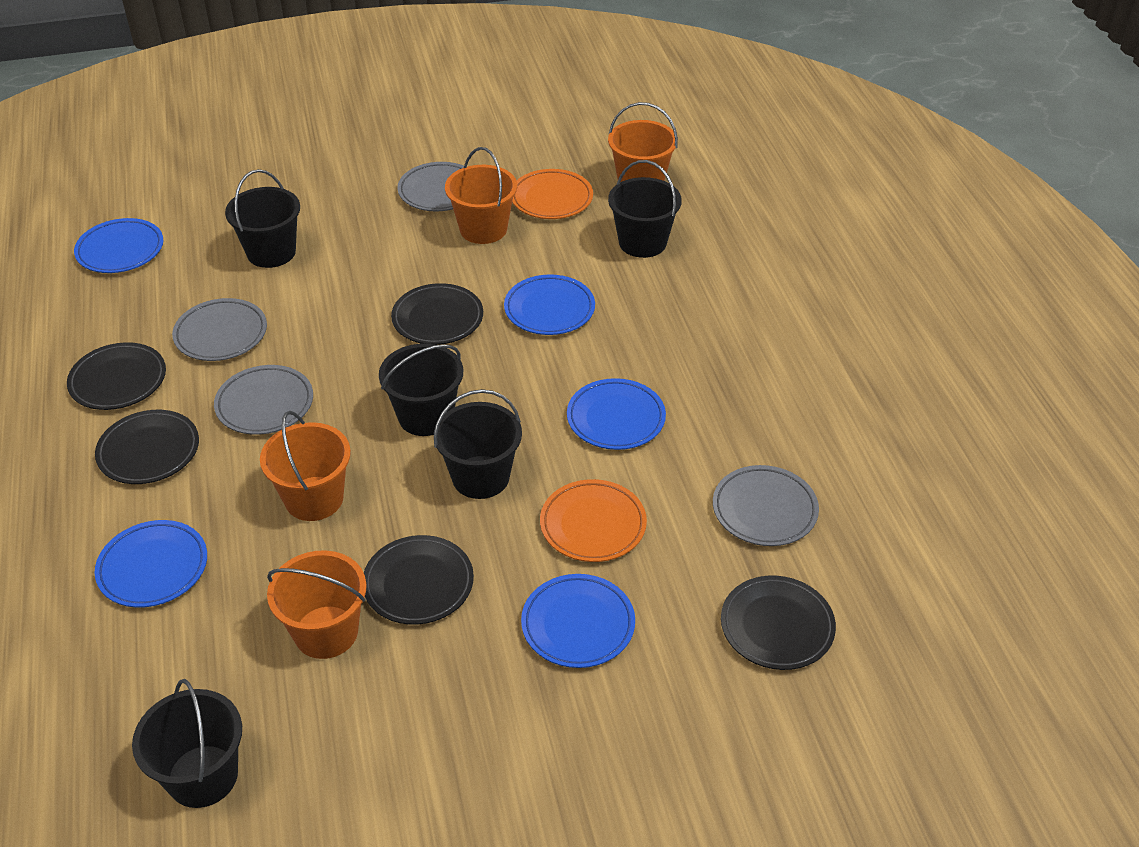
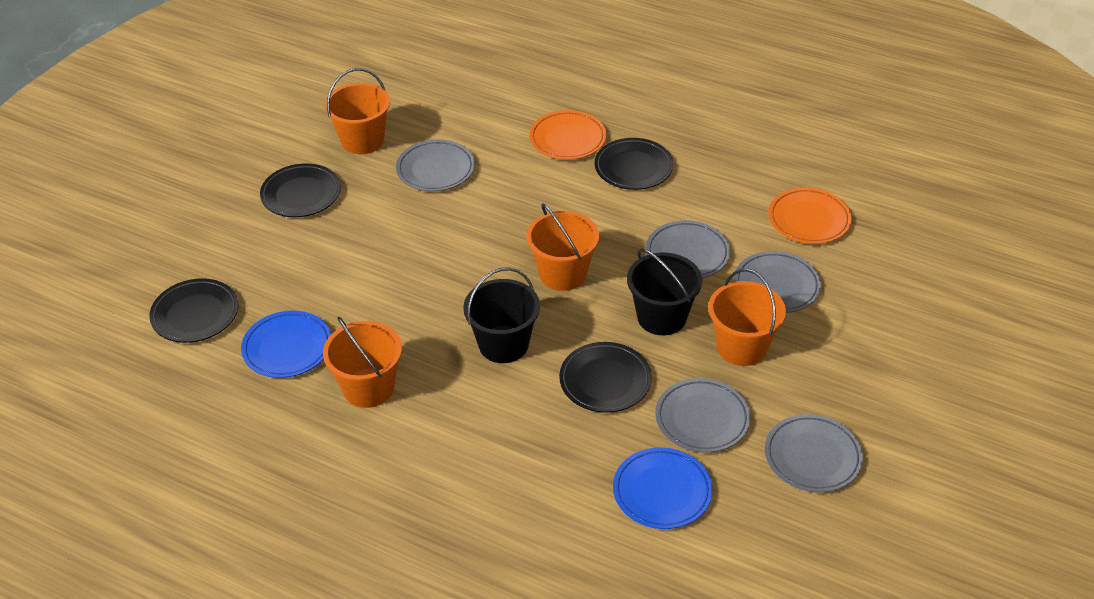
black bucket: 5 -> 2
black plate: 5 -> 4
blue plate: 5 -> 2
grey plate: 4 -> 5

